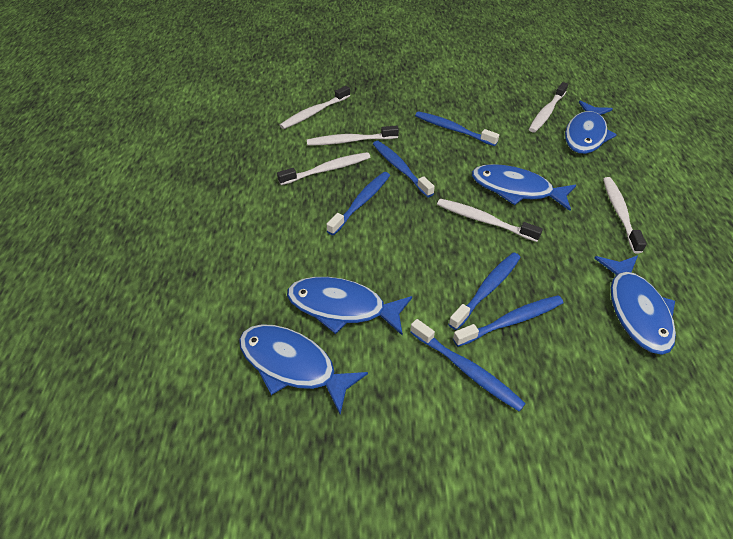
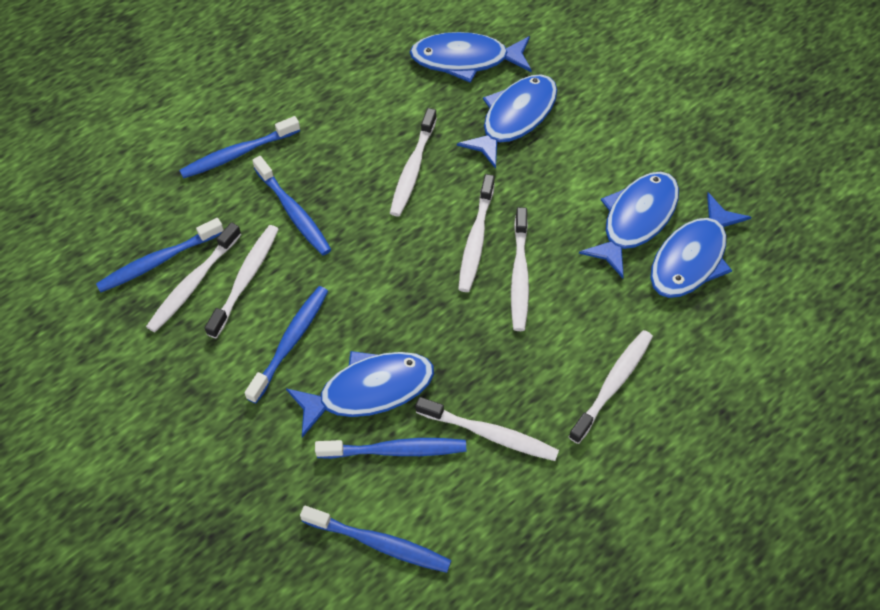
white toothbrush: 6 -> 7

